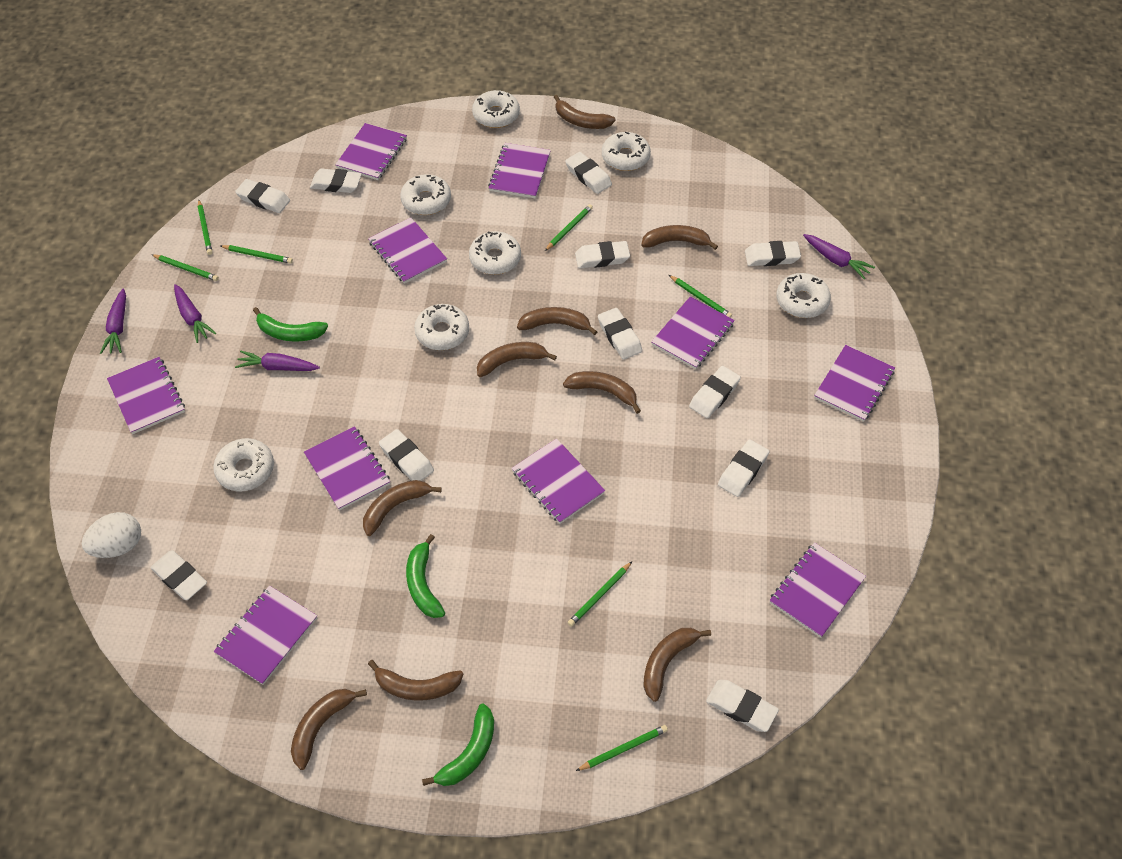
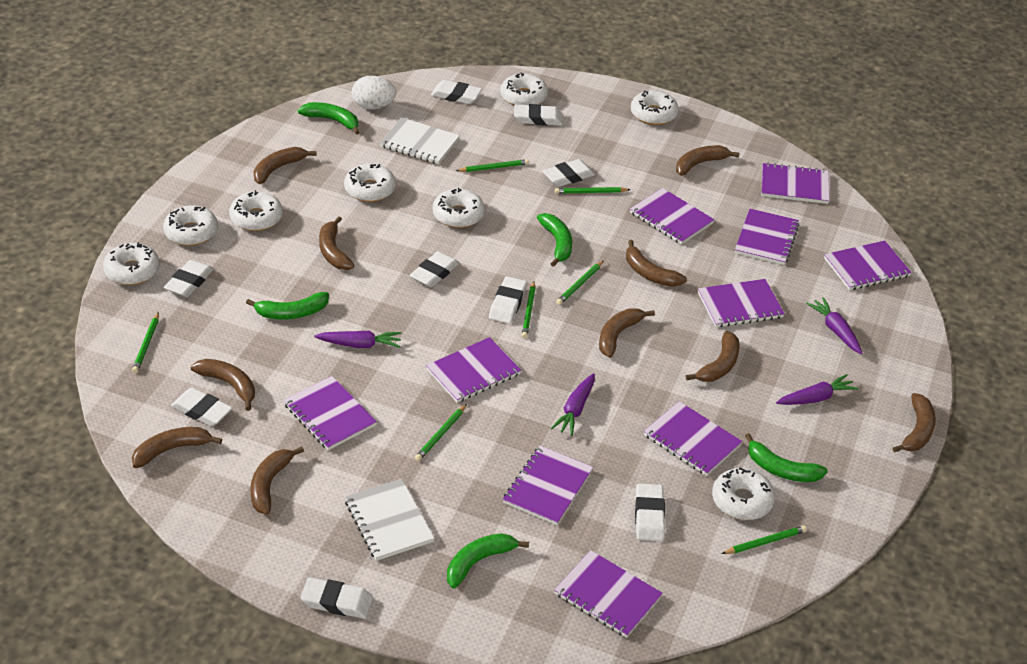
brown banana: 9 -> 10
green banana: 3 -> 5
white donut: 7 -> 8
white eraser: 11 -> 9
white notebook: 0 -> 2

